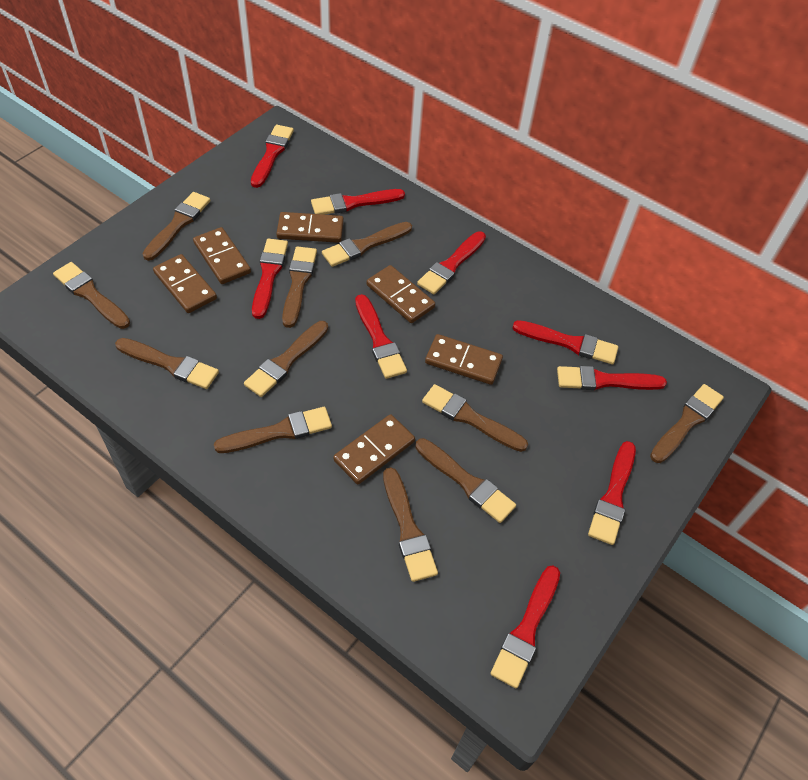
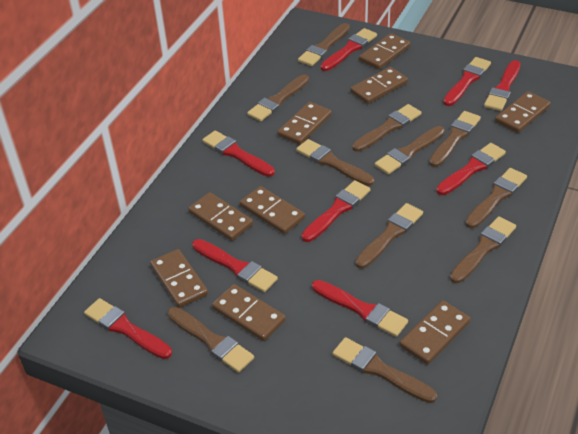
brown domino: 6 -> 9

